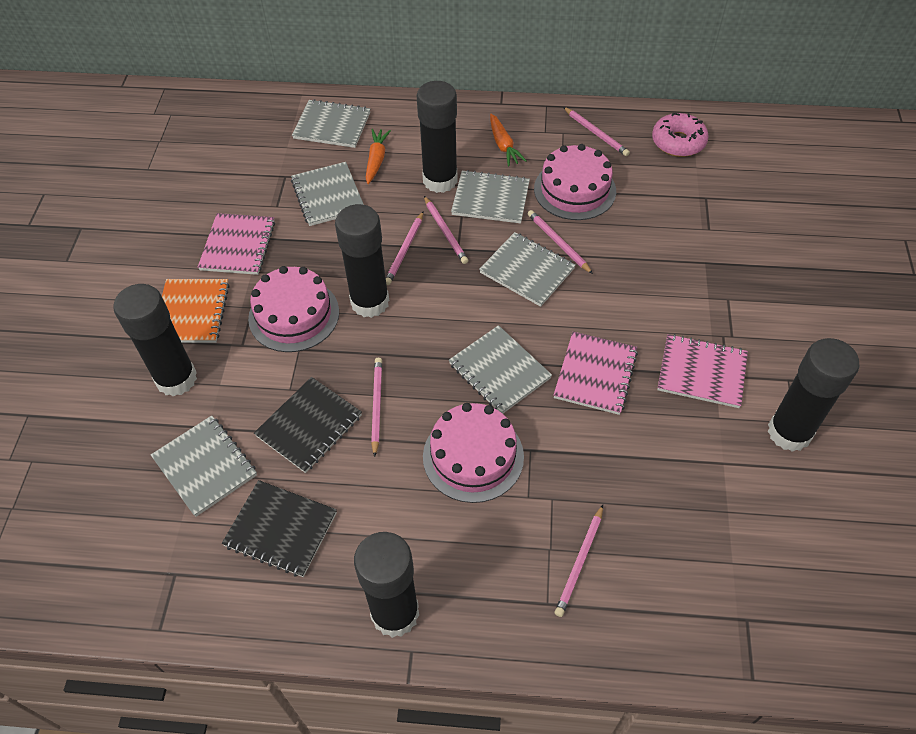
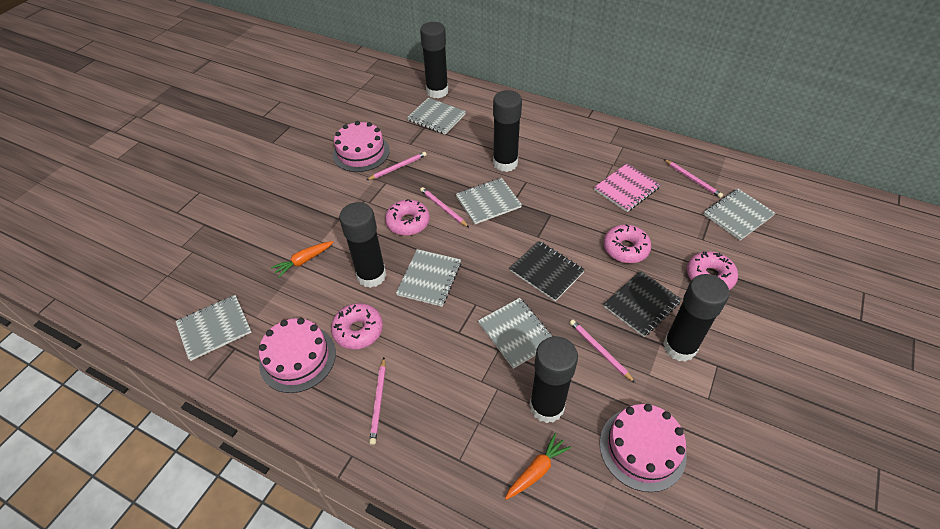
orange notebook: 1 -> 0
pink donut: 1 -> 4
pink notebook: 3 -> 1
pink pencil: 6 -> 5

